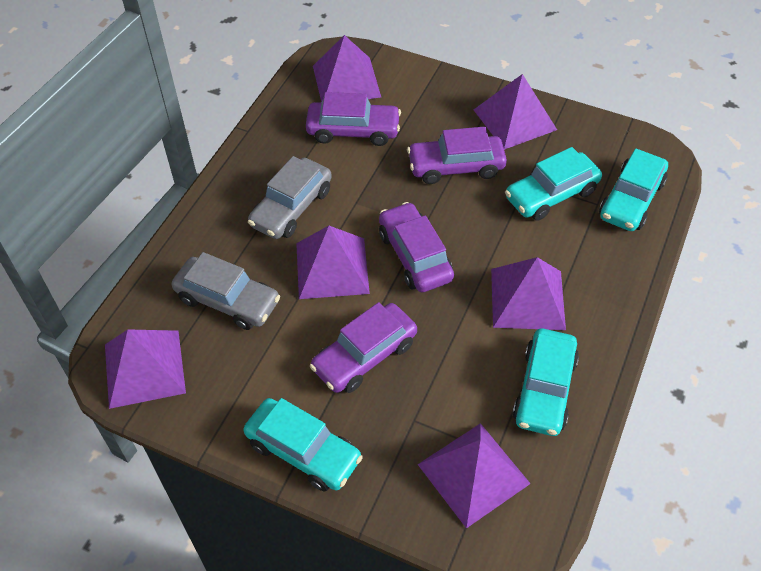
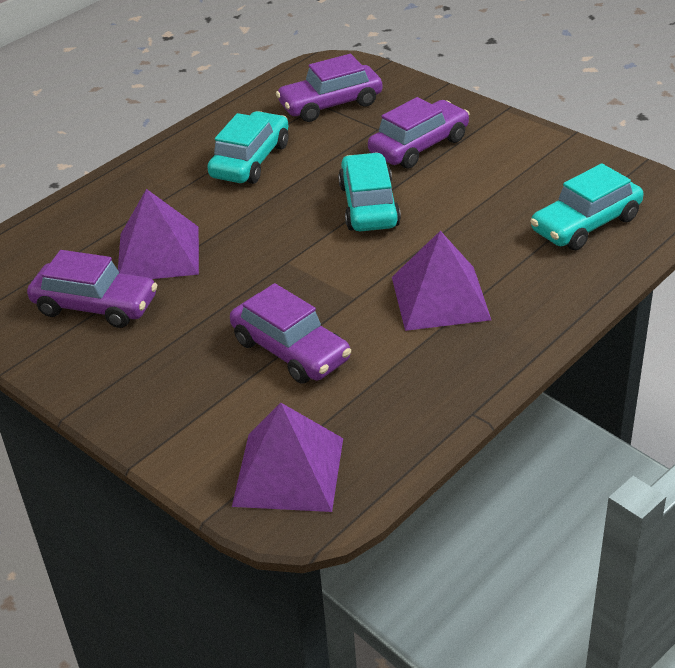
grey car: 2 -> 0
purple pyramid: 6 -> 3
turquoise car: 4 -> 3

